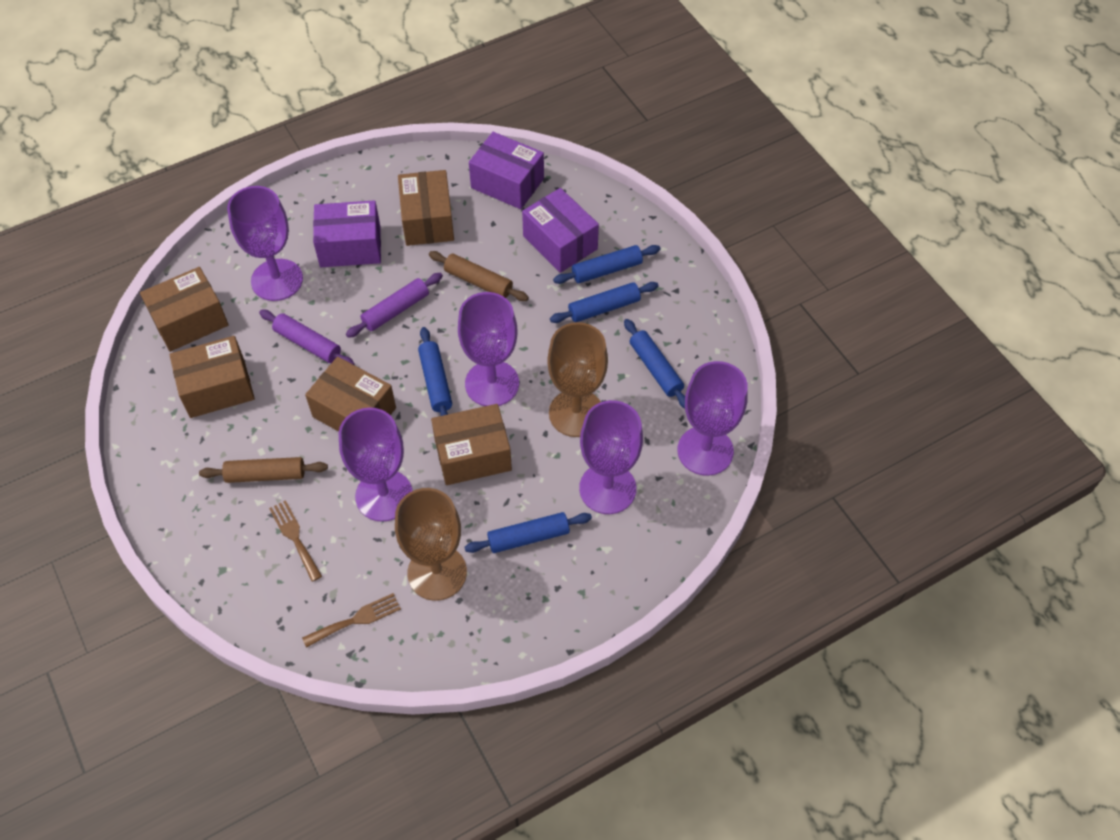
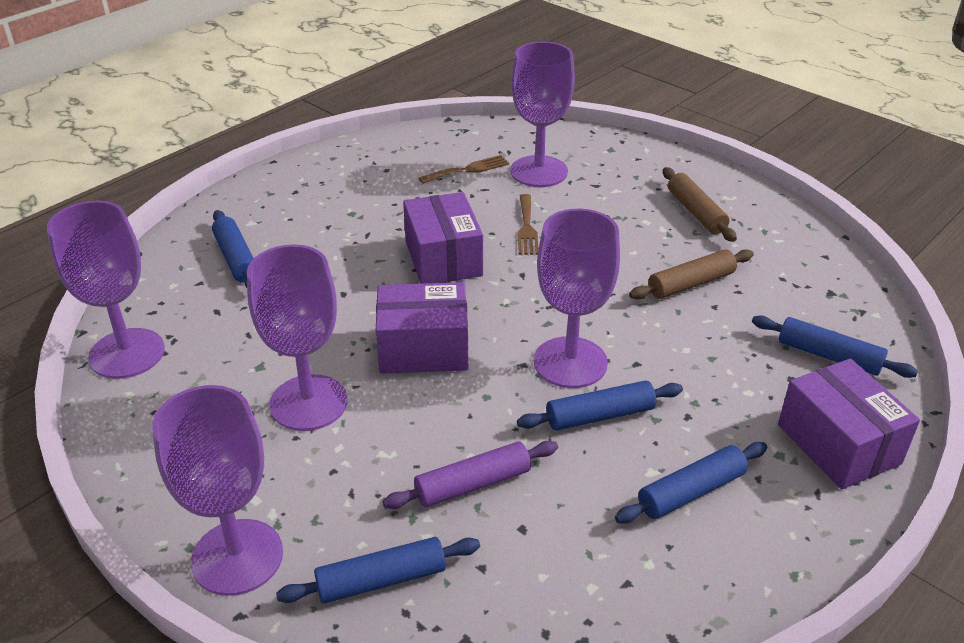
brown box: 5 -> 0
brown goblet: 2 -> 0
purple rolling pin: 2 -> 1

